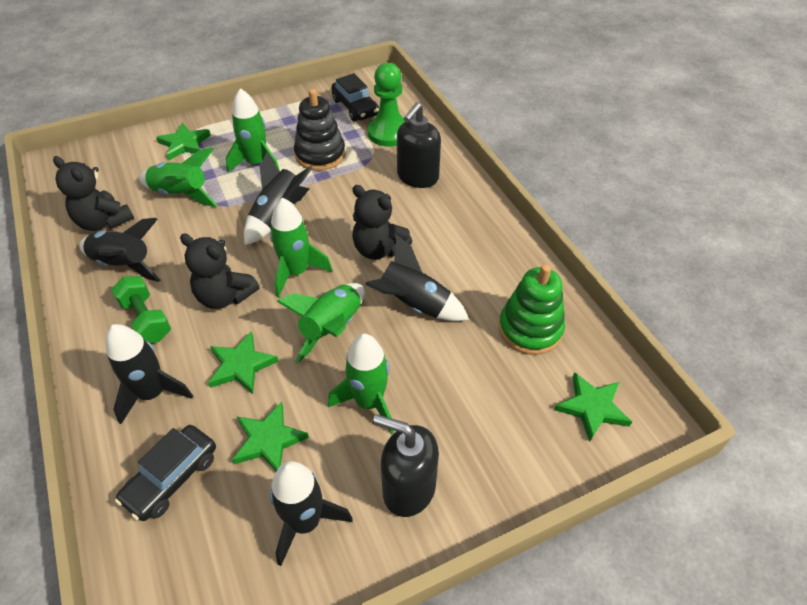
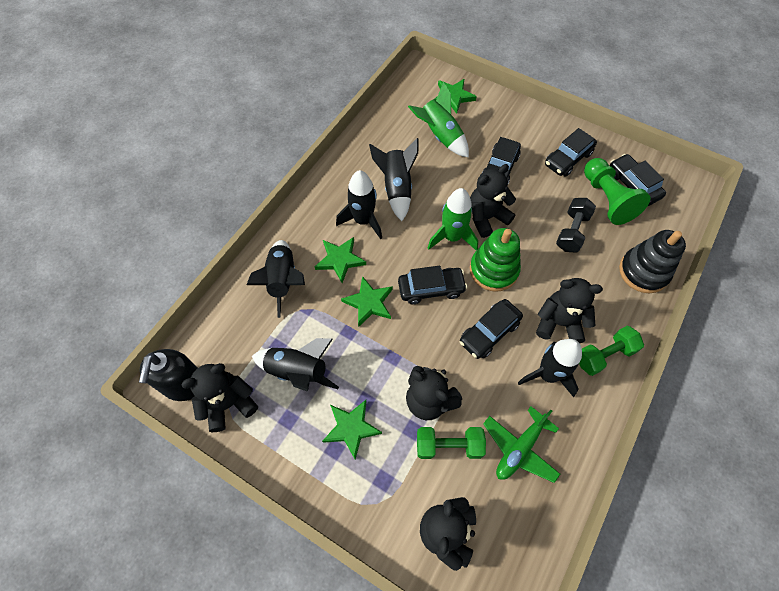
black car: 2 -> 5
black dumbbell: 0 -> 1
black soap dispenser: 2 -> 1
black teddy bear: 3 -> 5
green dumbbell: 1 -> 2
green plane: 0 -> 1
green rocket: 5 -> 2

